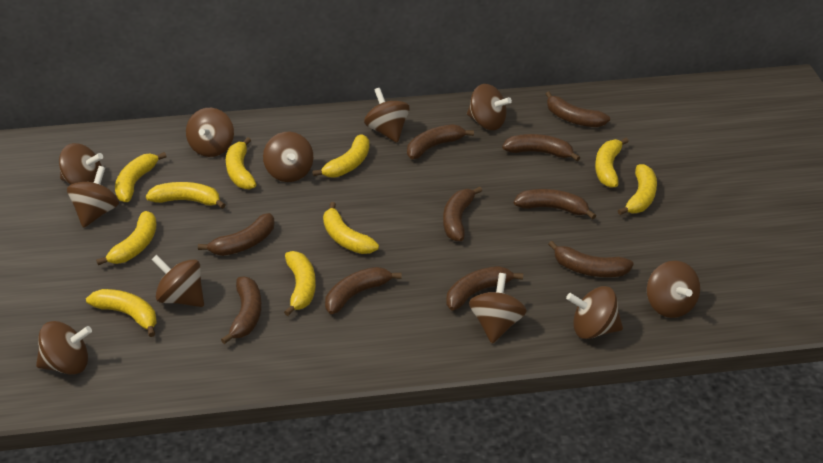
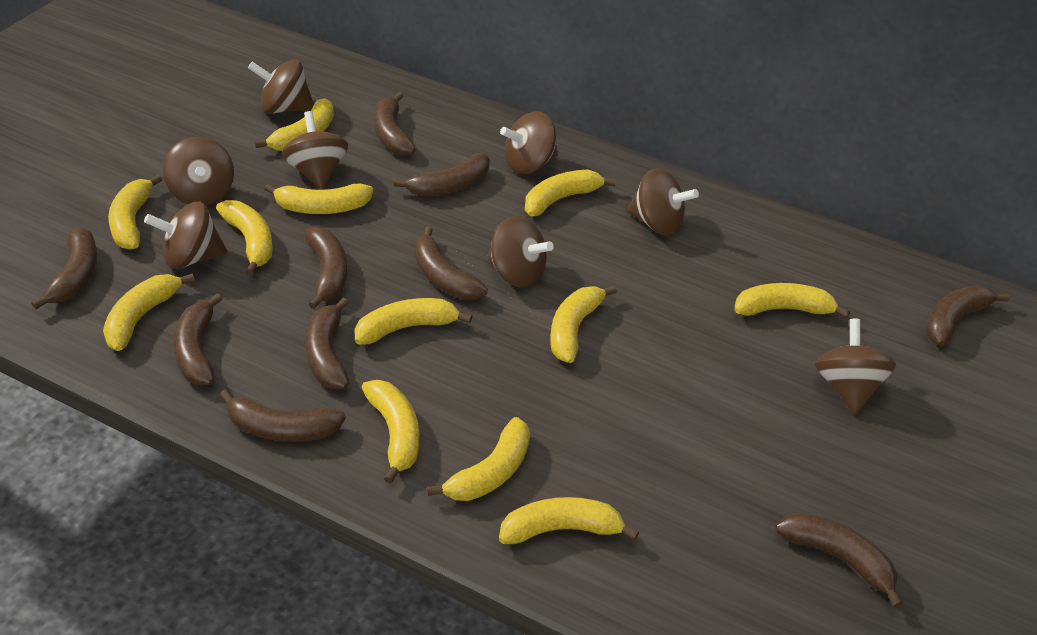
brown spinning top: 11 -> 8
yellow banana: 10 -> 12

